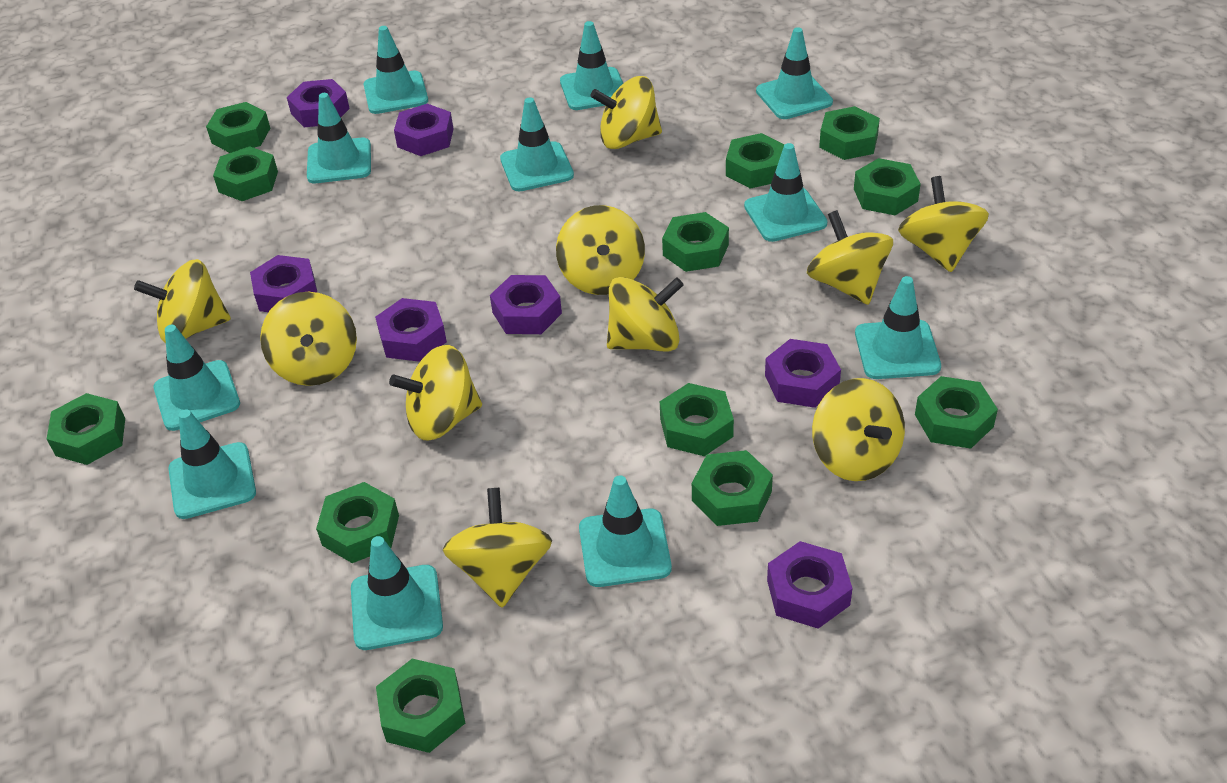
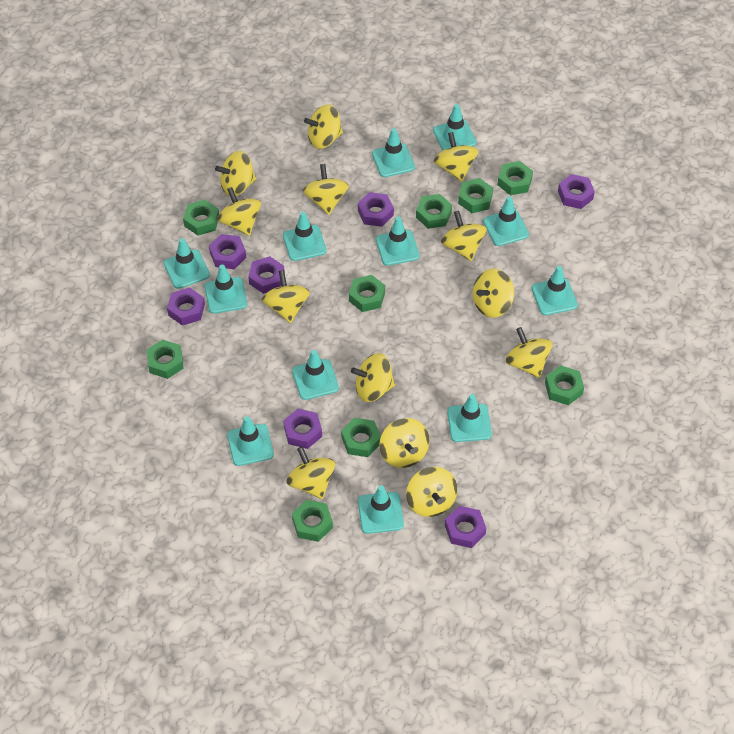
green nut: 12 -> 9
turquoise traffic cone: 11 -> 12
yellow spinning top: 10 -> 13

